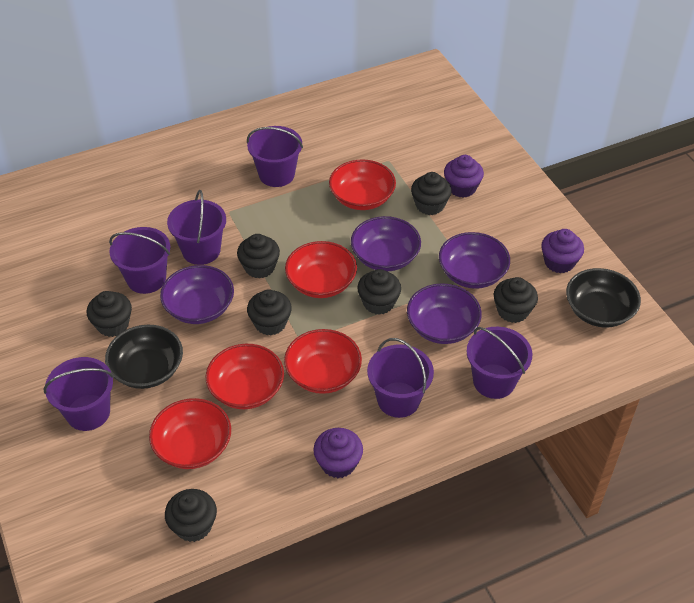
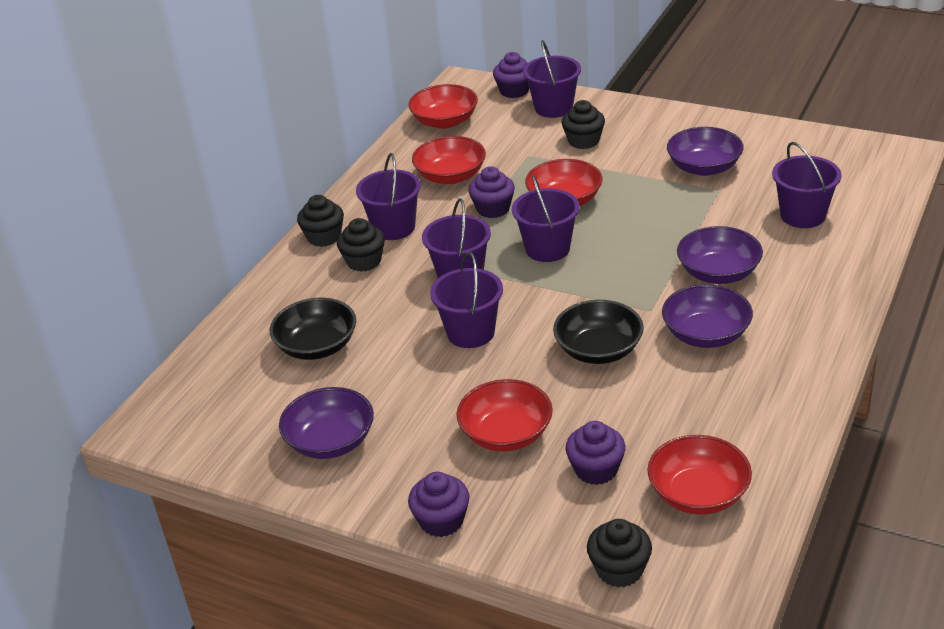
black cupcake: 7 -> 4
purple cupcake: 3 -> 4

